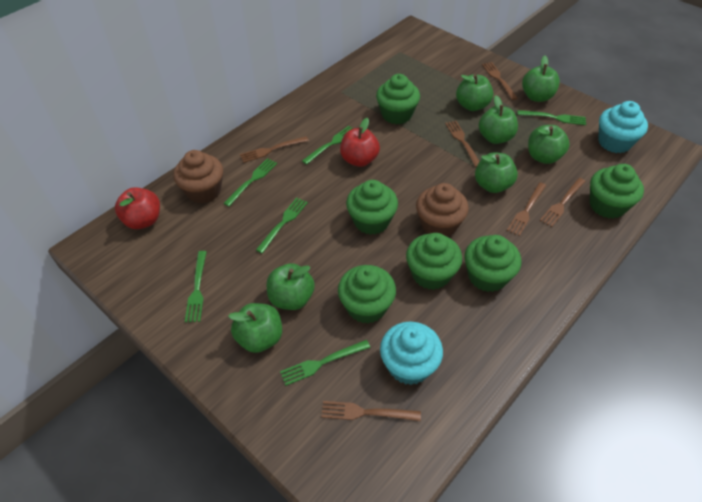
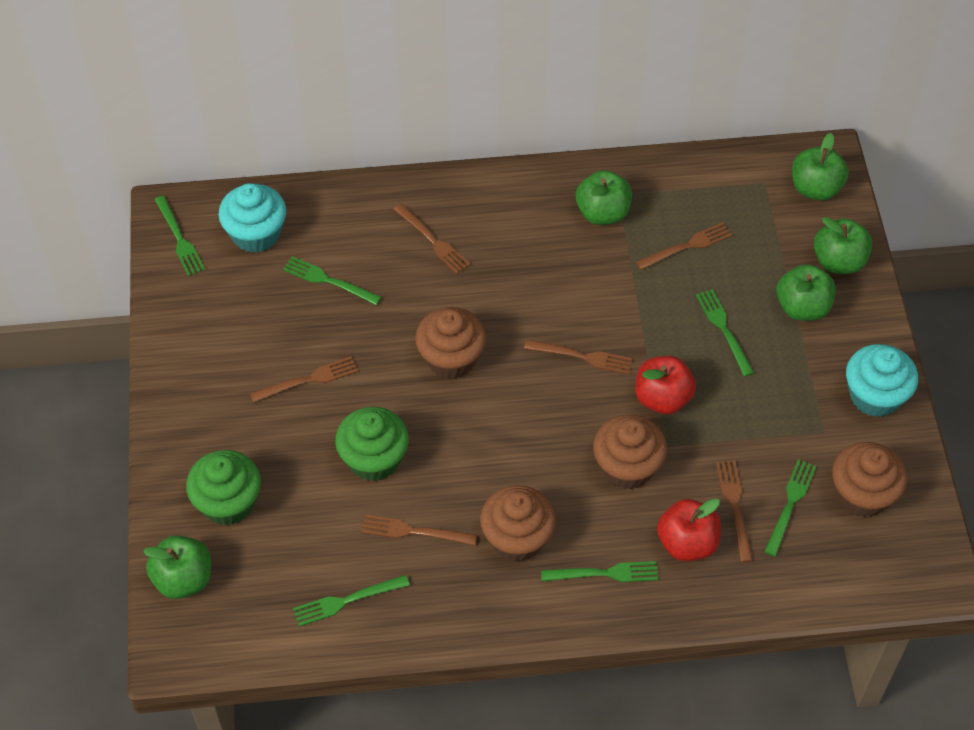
brown cupcake: 2 -> 4
green apple: 7 -> 5
green cupcake: 6 -> 2

